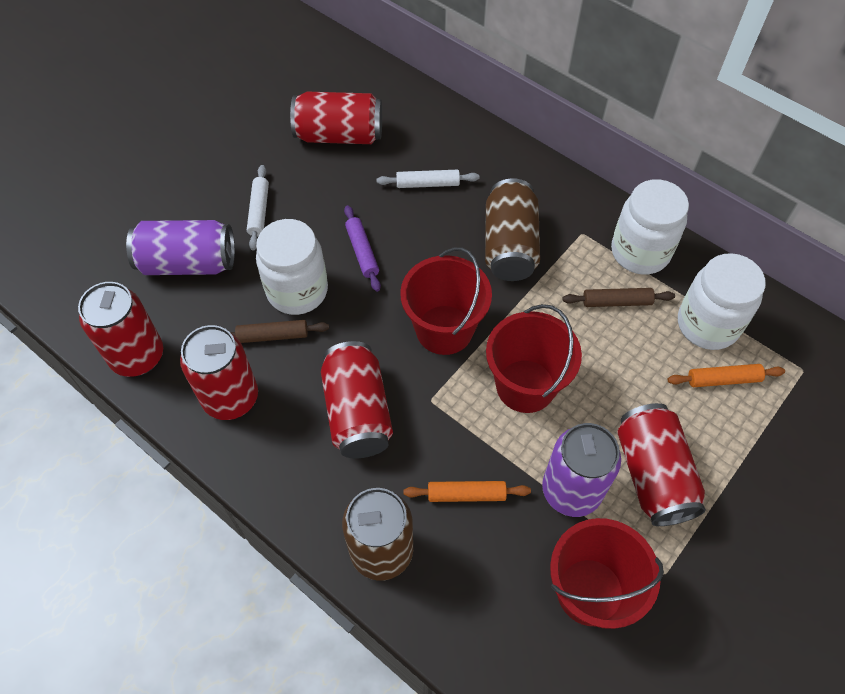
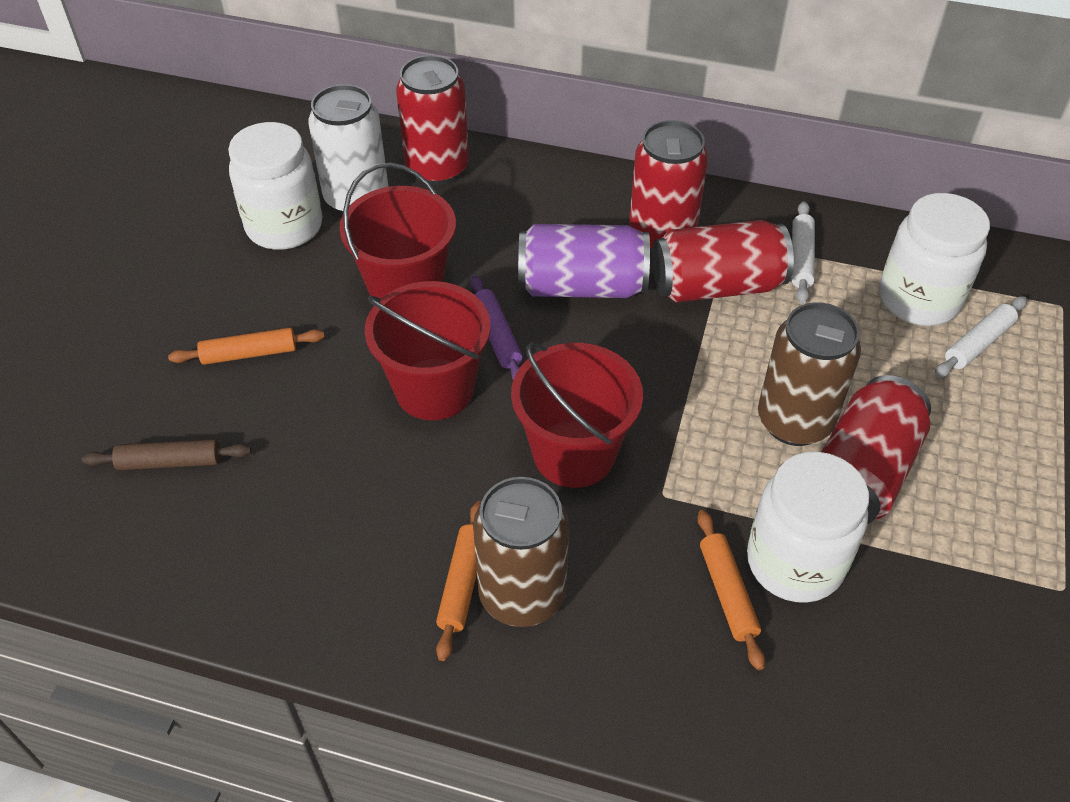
brown rolling pin: 2 -> 1
orange rolling pin: 2 -> 3
purple can: 2 -> 1
red can: 5 -> 4
white can: 0 -> 1

